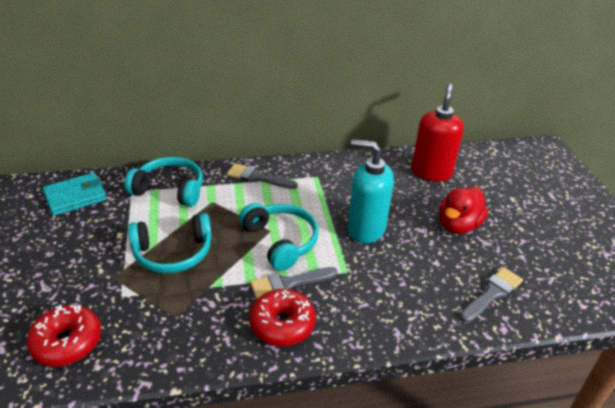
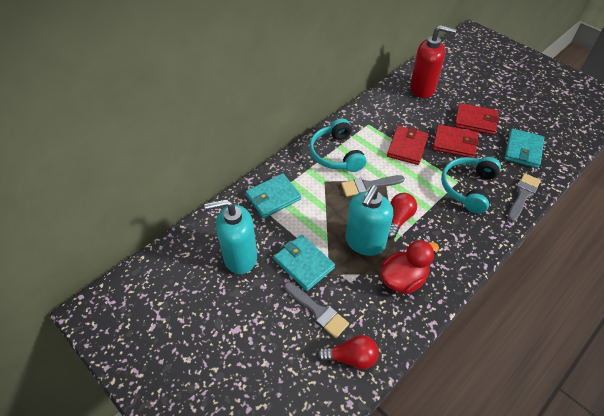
red donut: 2 -> 0
red light bulb: 0 -> 2
red wallet: 0 -> 3
turquoise headphones: 3 -> 2
turquoise soap dispenser: 1 -> 2
turquoise wallet: 1 -> 3

